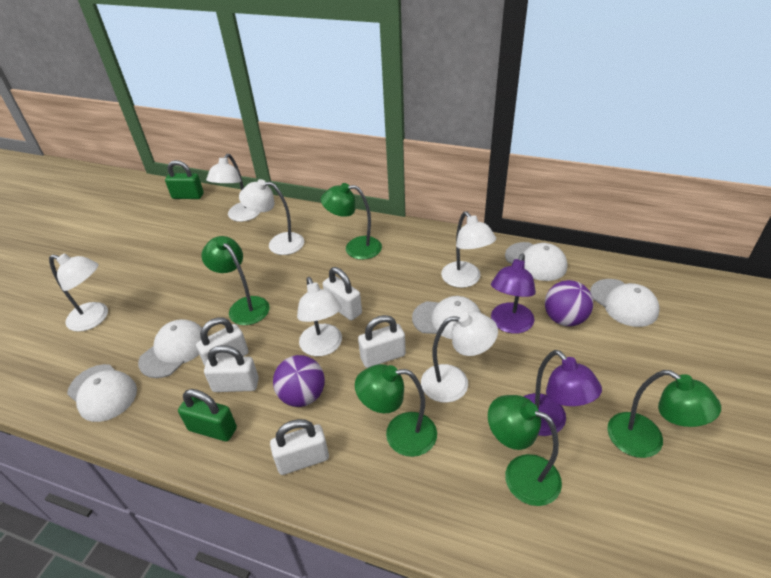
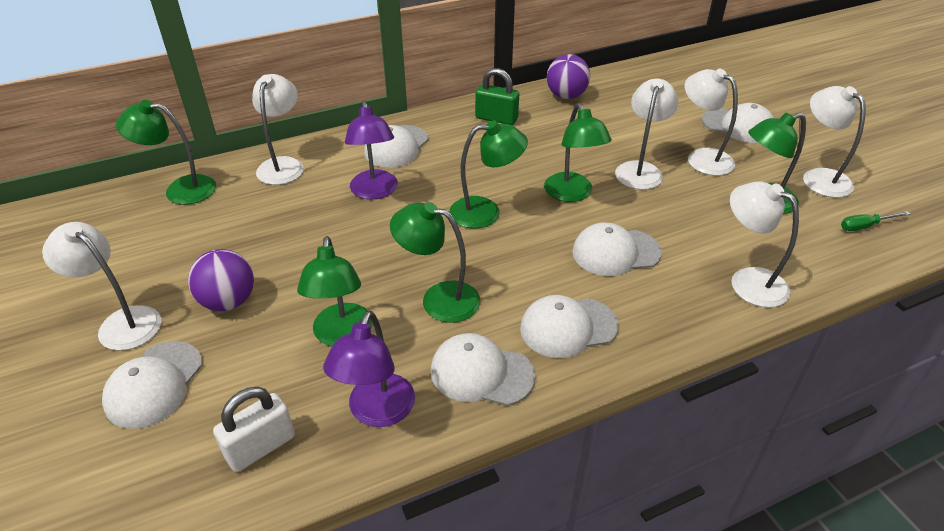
green lamp: 5 -> 6
green padlock: 2 -> 1
green screwdriver: 0 -> 1
white cap: 5 -> 6
white padlock: 5 -> 1

